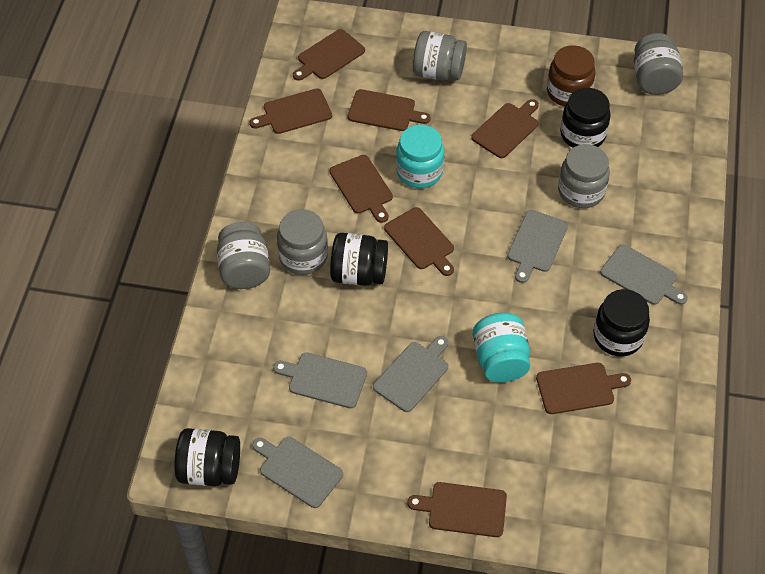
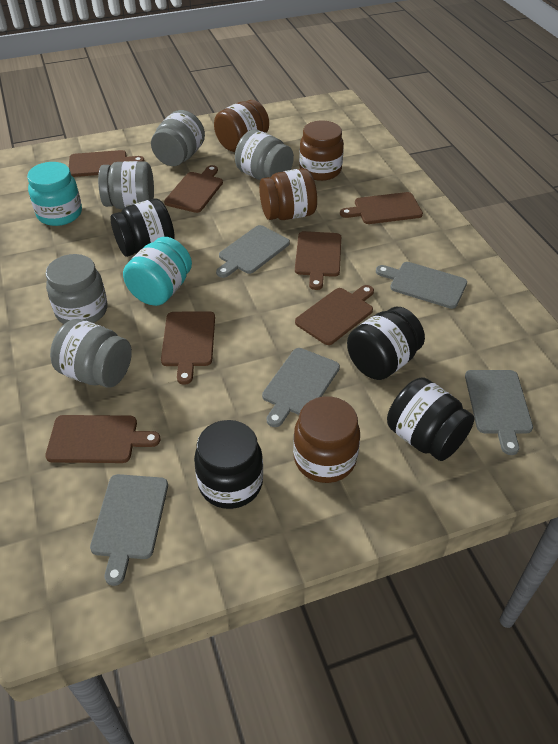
brown cutting board: 8 -> 7
brown jar: 1 -> 4

